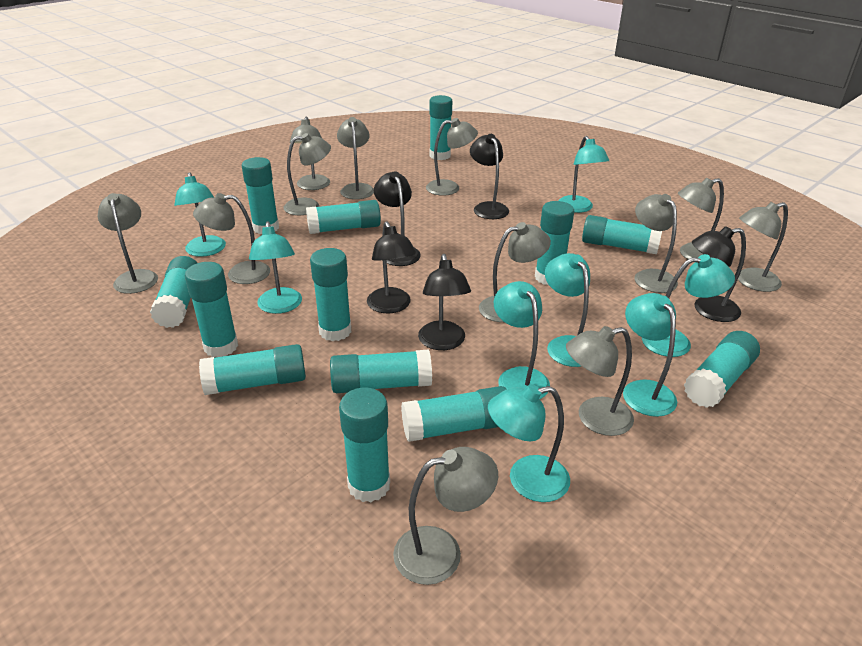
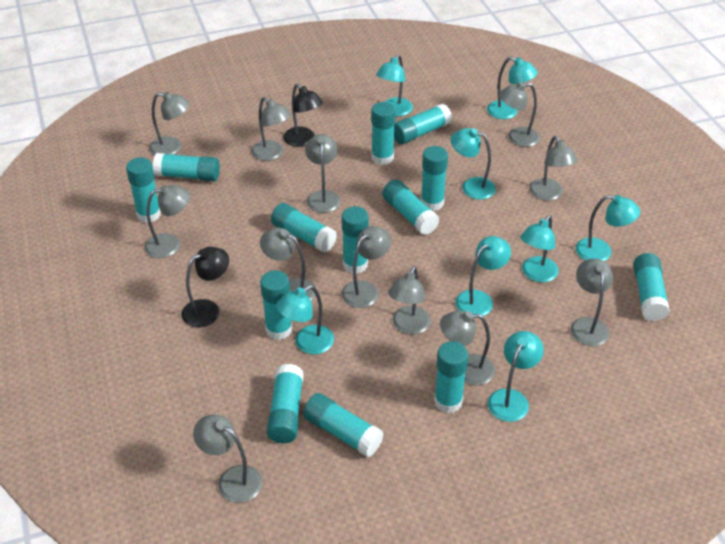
black lamp: 5 -> 2

